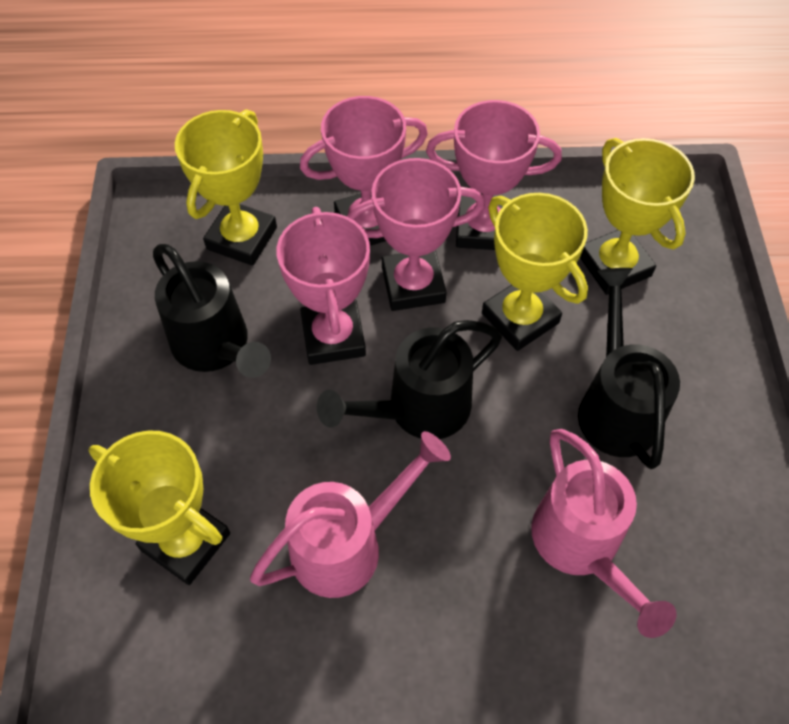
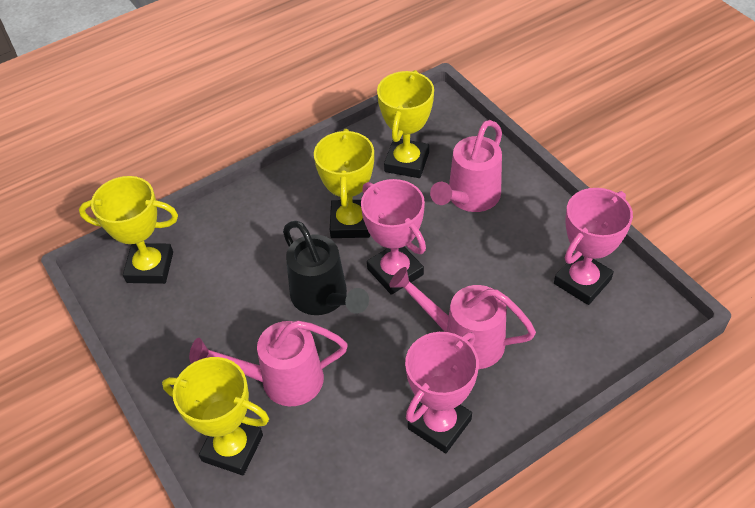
black watering can: 3 -> 1
pink trophy: 4 -> 3
pink watering can: 2 -> 3

